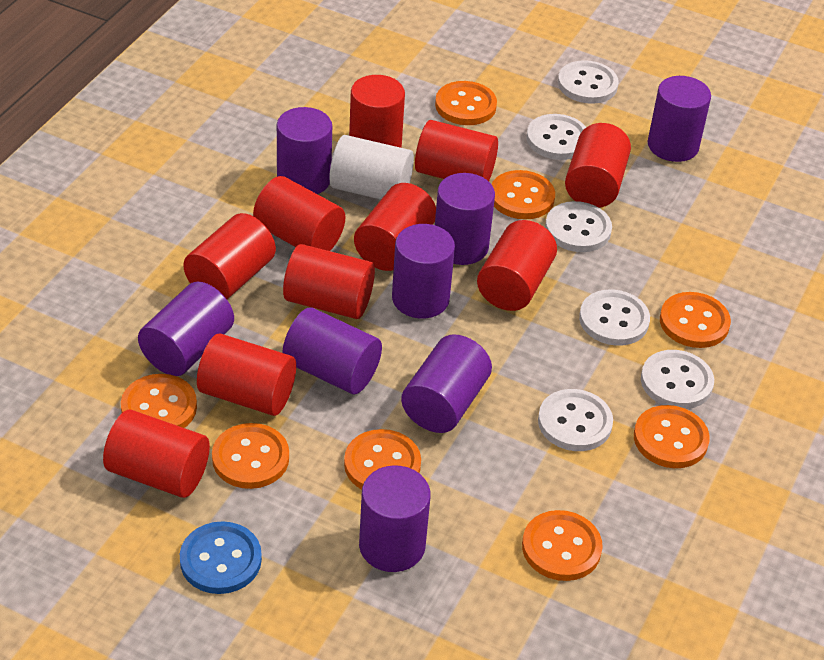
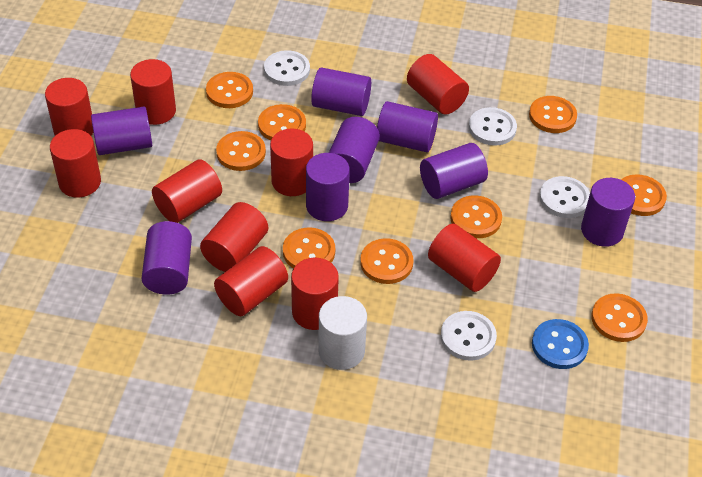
orange button: 8 -> 9
white button: 6 -> 4

